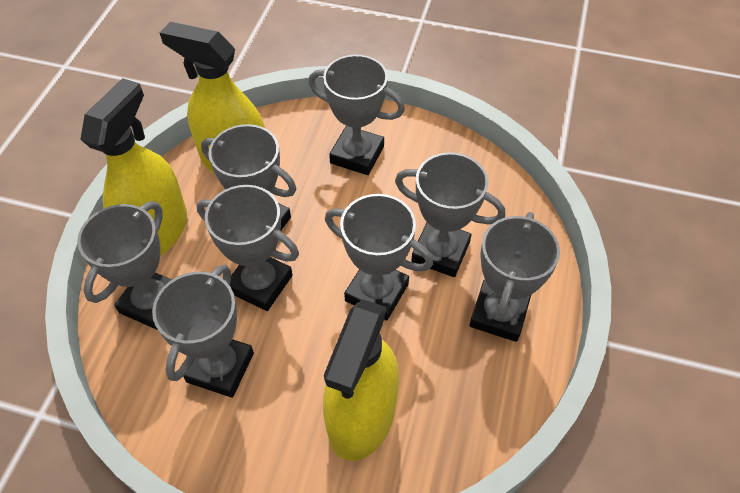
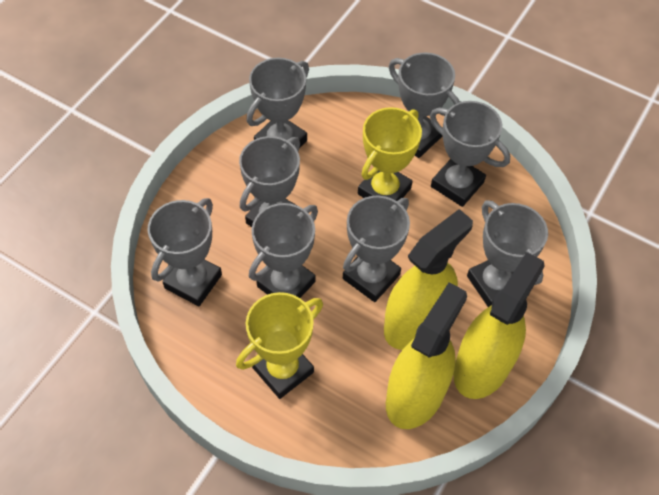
yellow trophy: 0 -> 2

